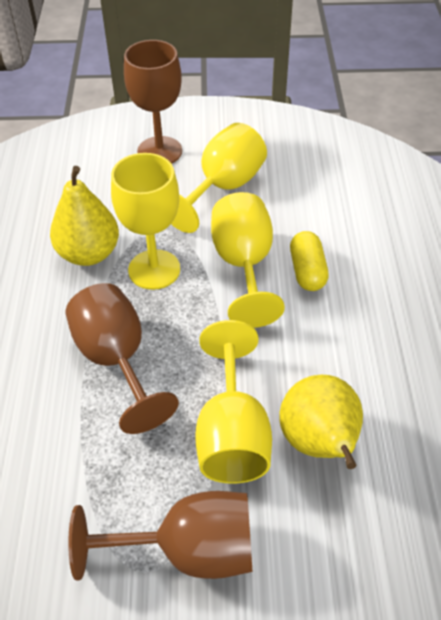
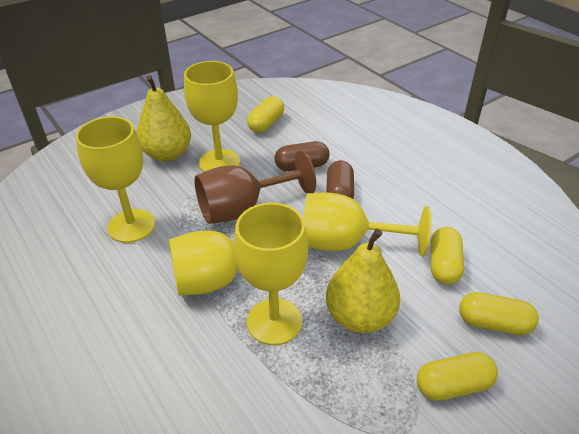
brown capsule: 0 -> 2
brown goblet: 3 -> 1
yellow capsule: 1 -> 4
yellow goblet: 4 -> 5

